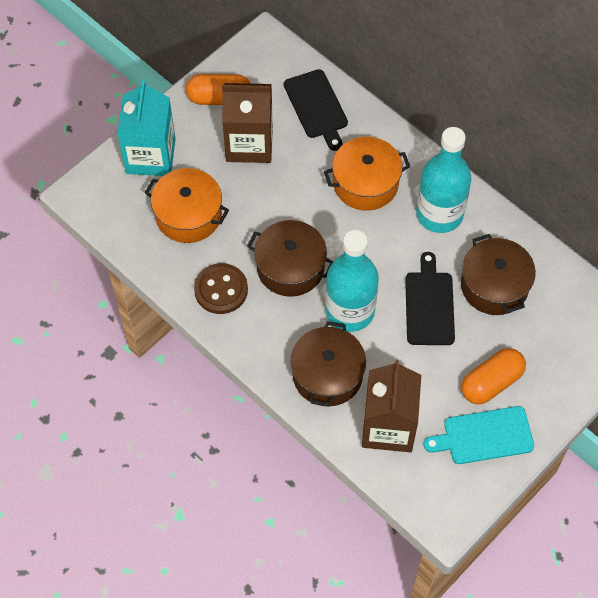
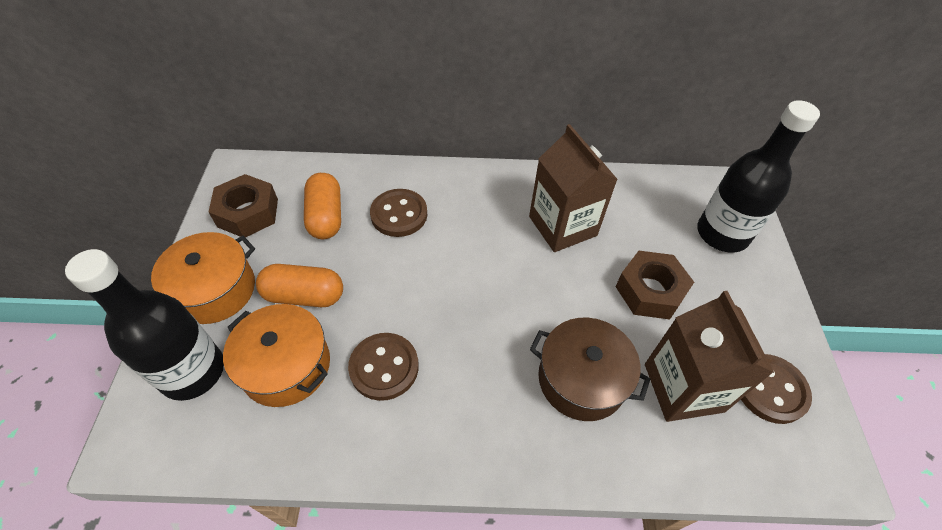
black bottle: 0 -> 2
black cutting board: 2 -> 0
brown button: 1 -> 3
brown nut: 0 -> 2
brown pot: 3 -> 1
turquoise bottle: 2 -> 0
turquoise carton: 1 -> 0
turquoise cutting board: 1 -> 0

